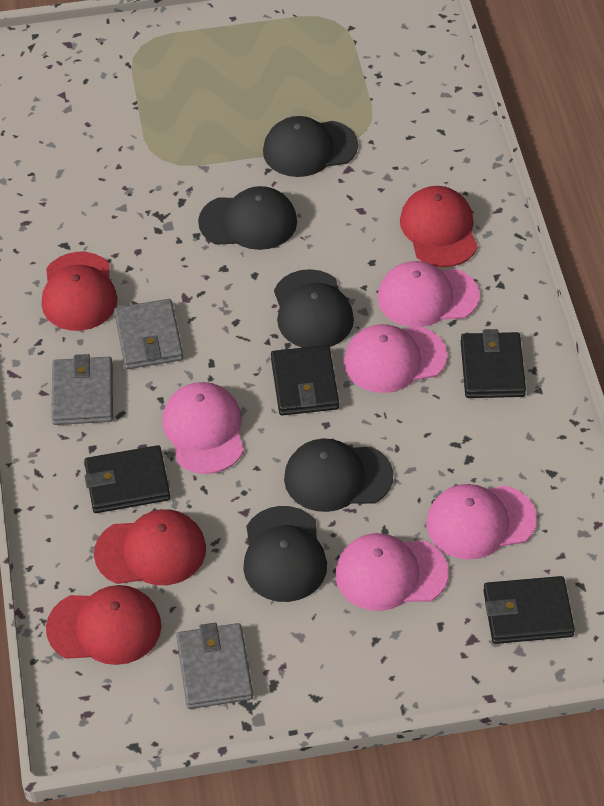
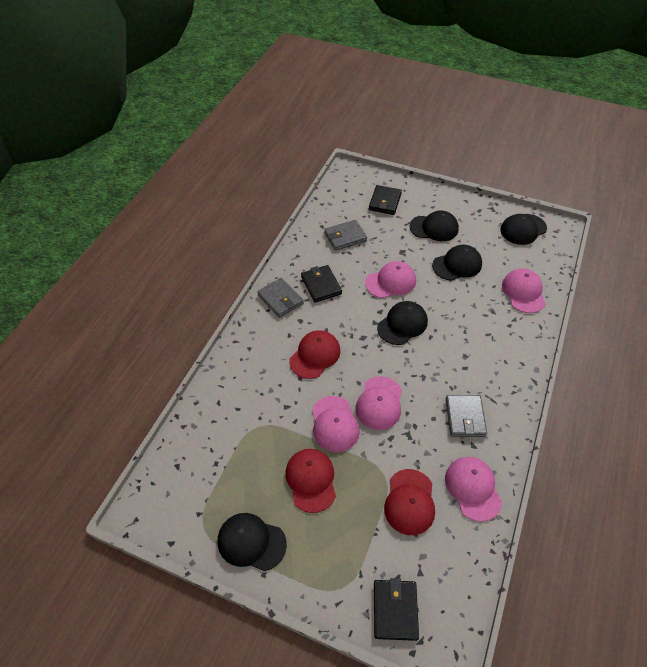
black wallet: 4 -> 3
red cap: 4 -> 3

